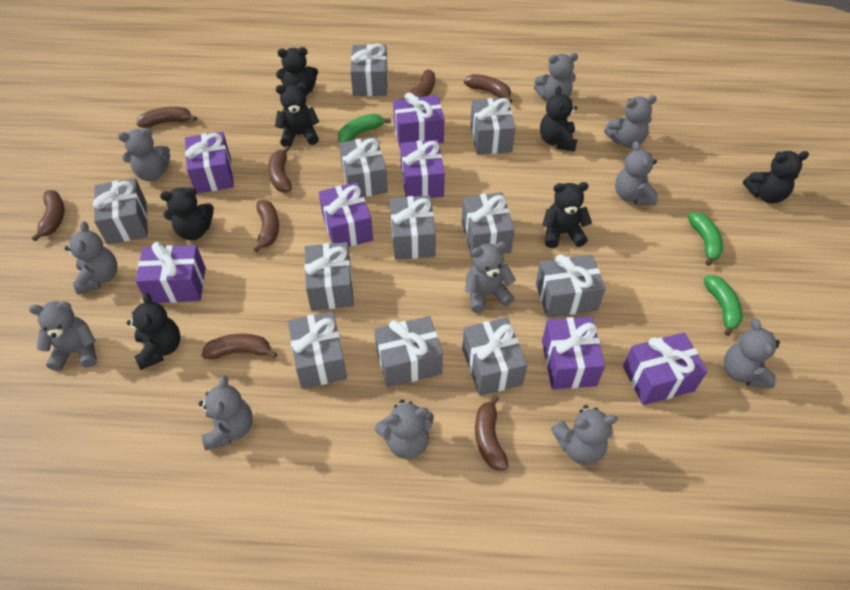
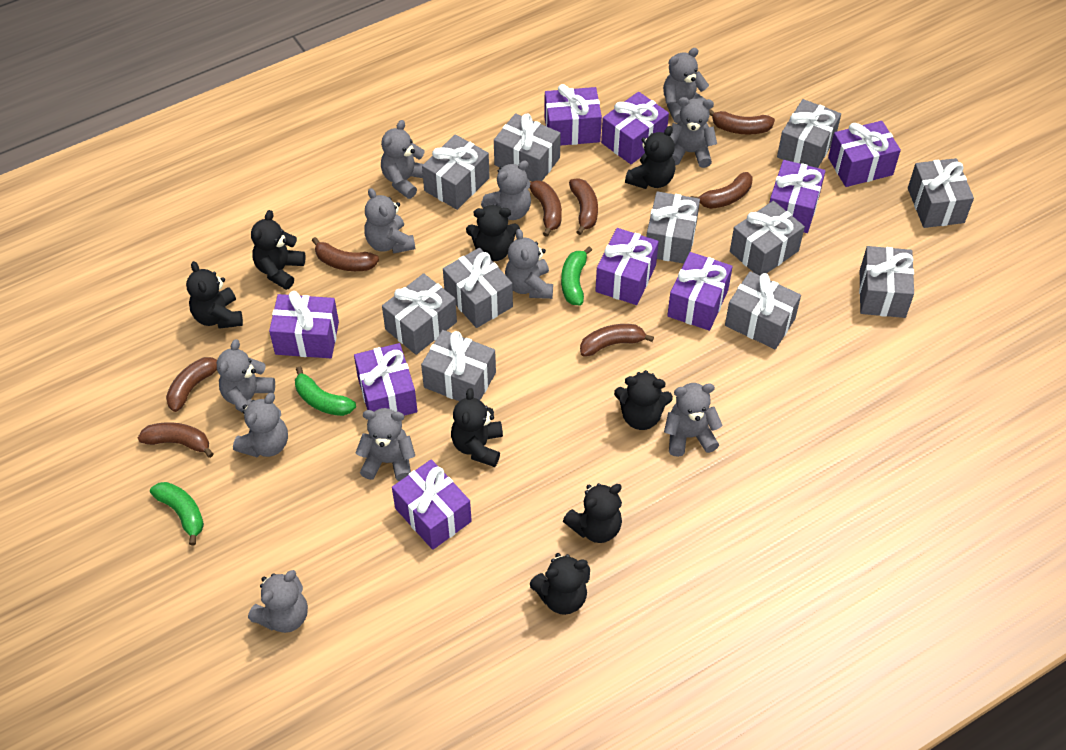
black teddy bear: 7 -> 8
purple gift: 7 -> 9

